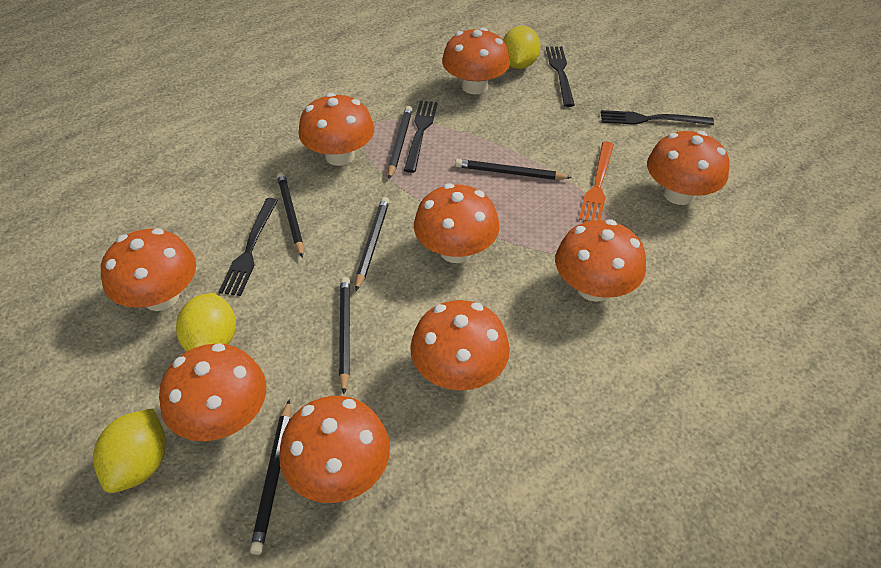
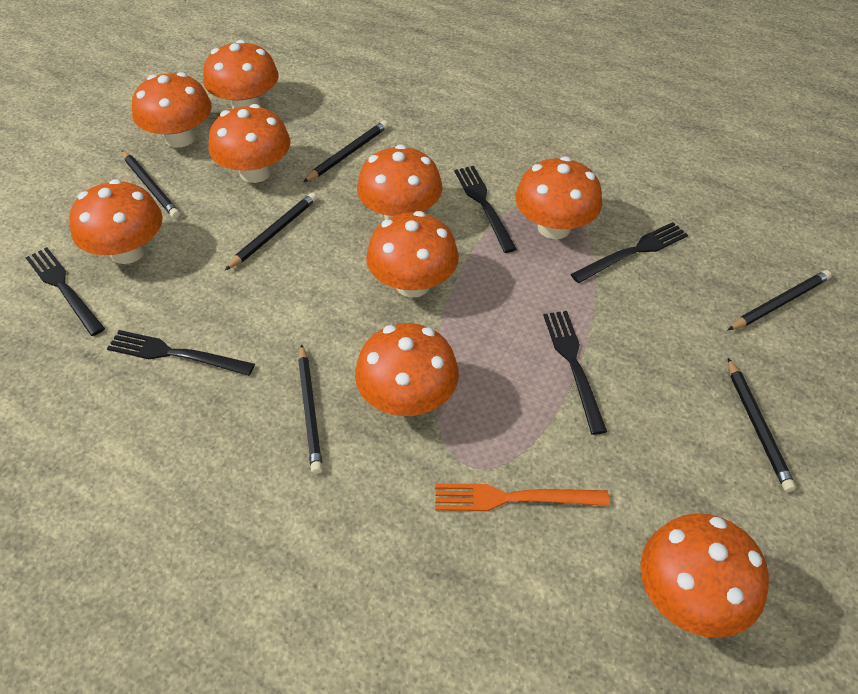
black fork: 4 -> 5
yellow lemon: 3 -> 0

